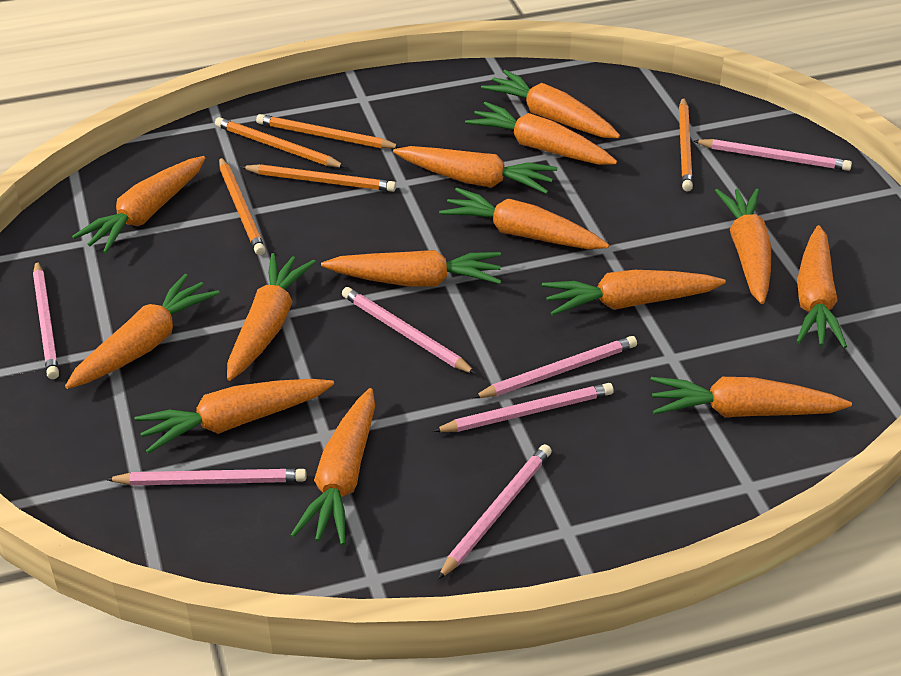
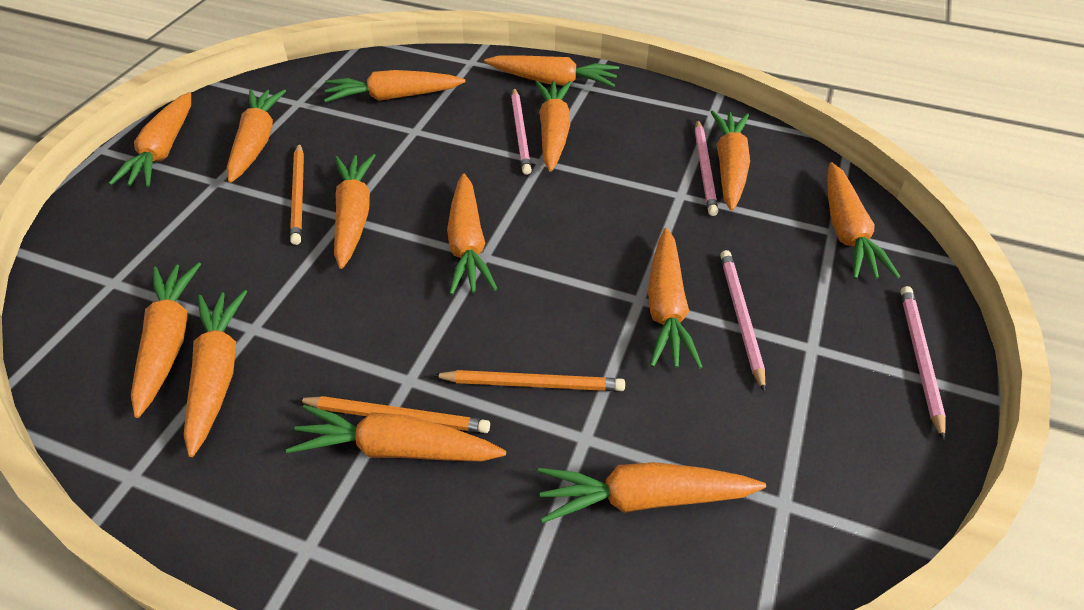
orange pencil: 5 -> 3
pink pencil: 7 -> 4

